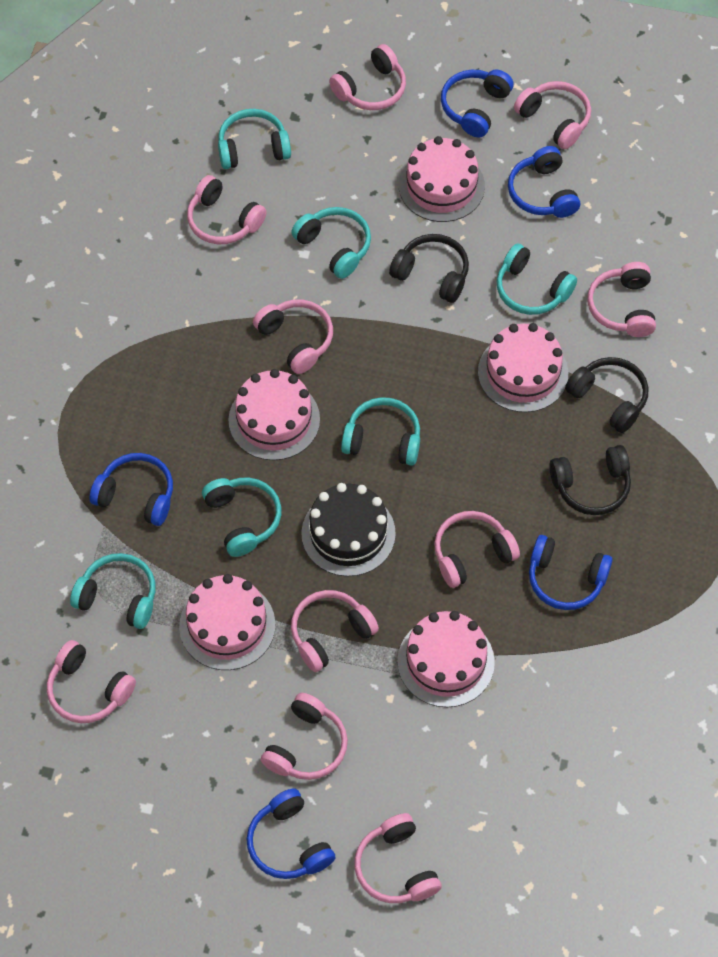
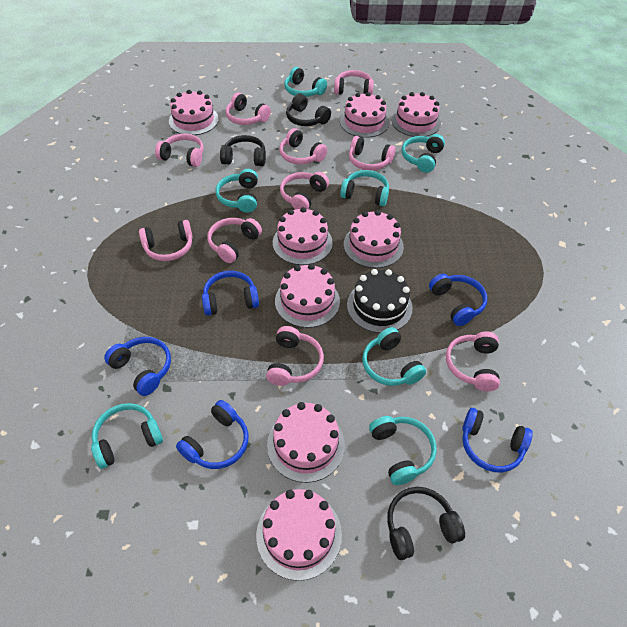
pink cake: 5 -> 8
turquoise headphones: 6 -> 7

